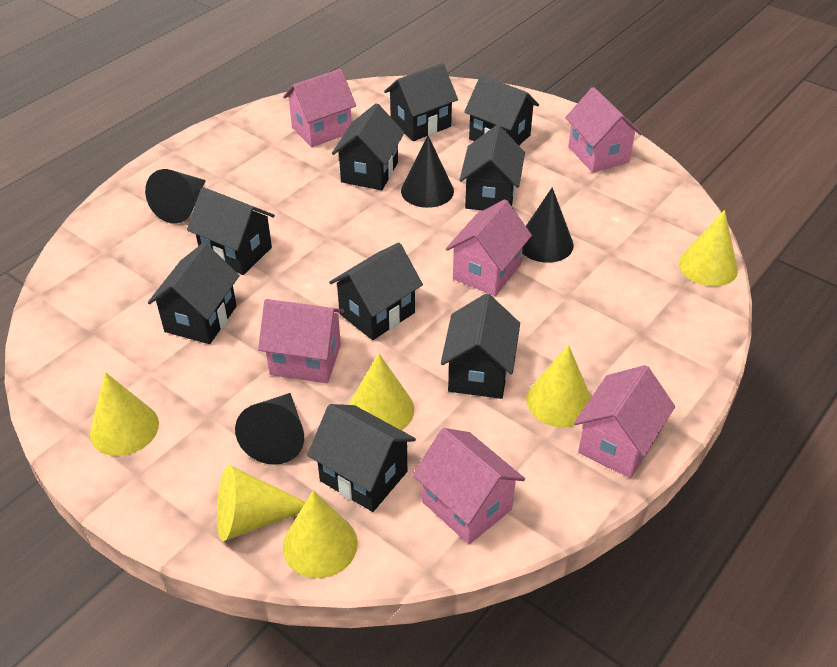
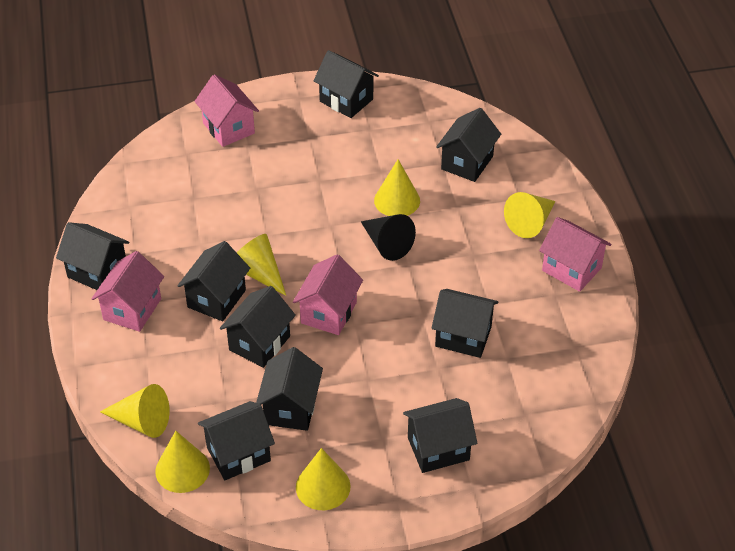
black cone: 4 -> 1
pink house: 6 -> 4

